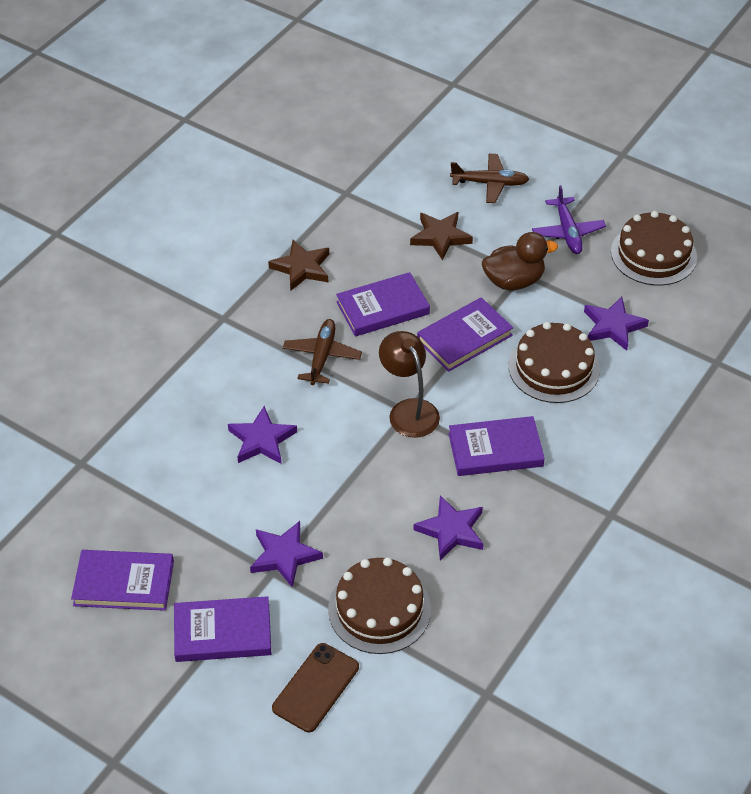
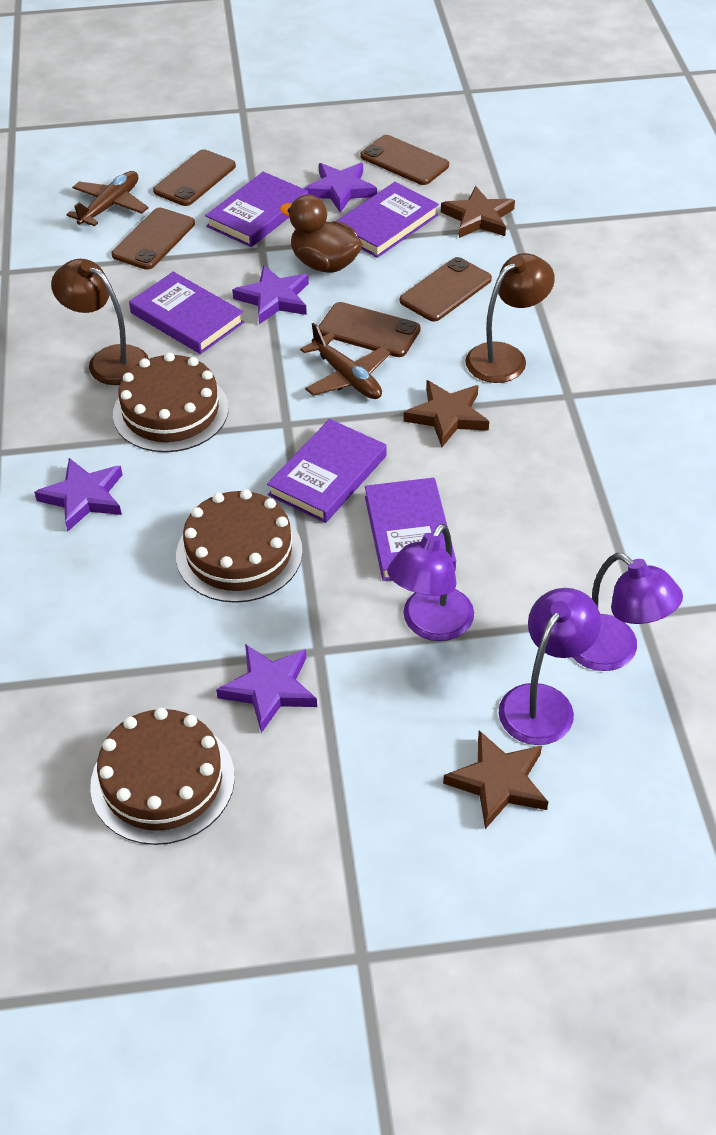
brown lamp: 1 -> 2
brown phone: 1 -> 5
brown star: 2 -> 3
purple lamp: 0 -> 3
purple plane: 1 -> 0

